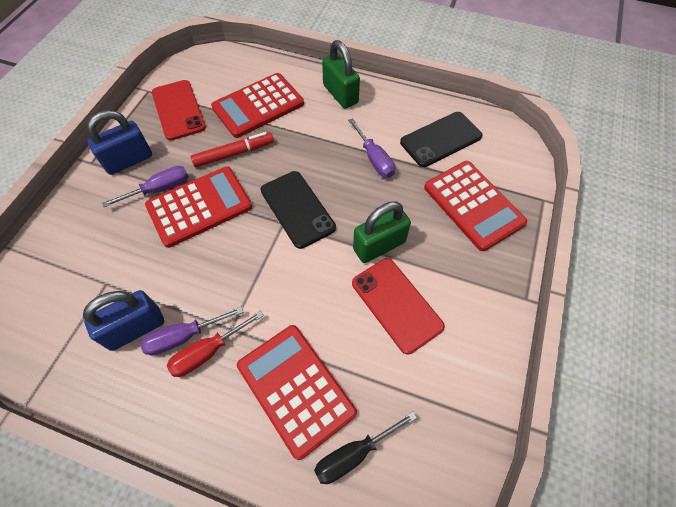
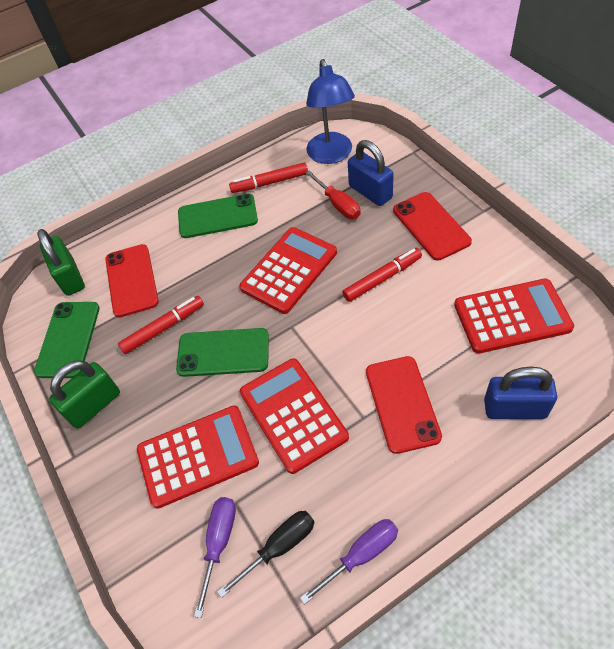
black phone: 2 -> 0
blue lamp: 0 -> 1
green phone: 0 -> 3
purple screwdriver: 3 -> 2
red marker: 1 -> 3
red phone: 2 -> 3

